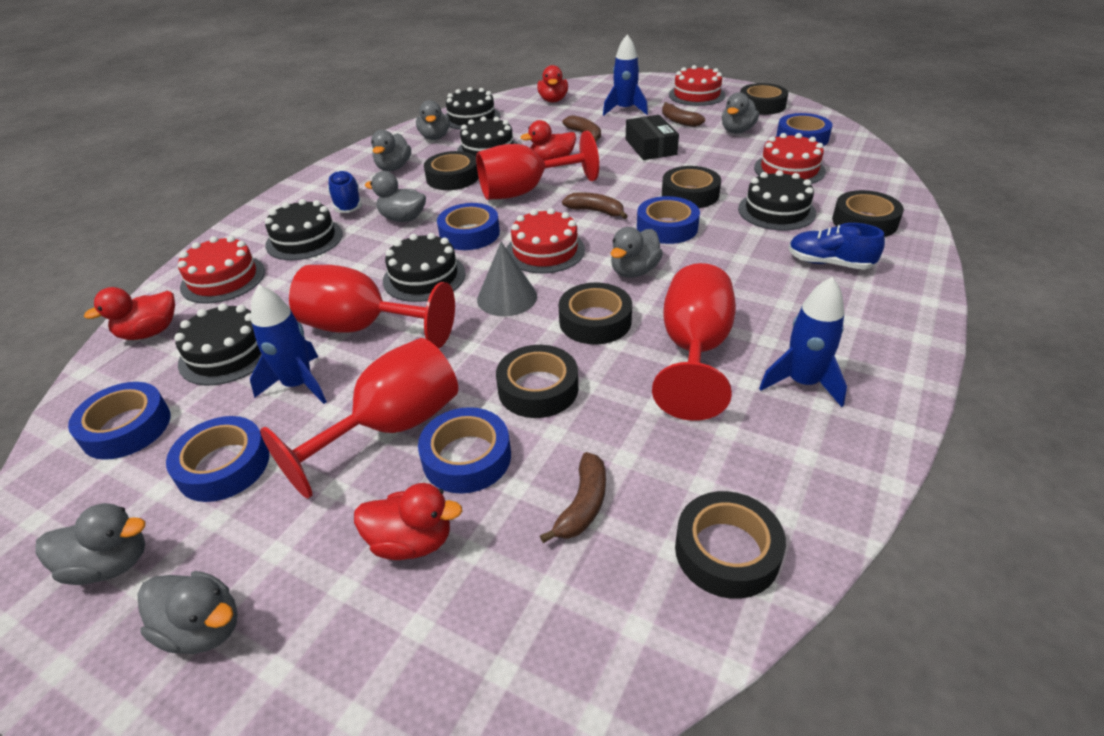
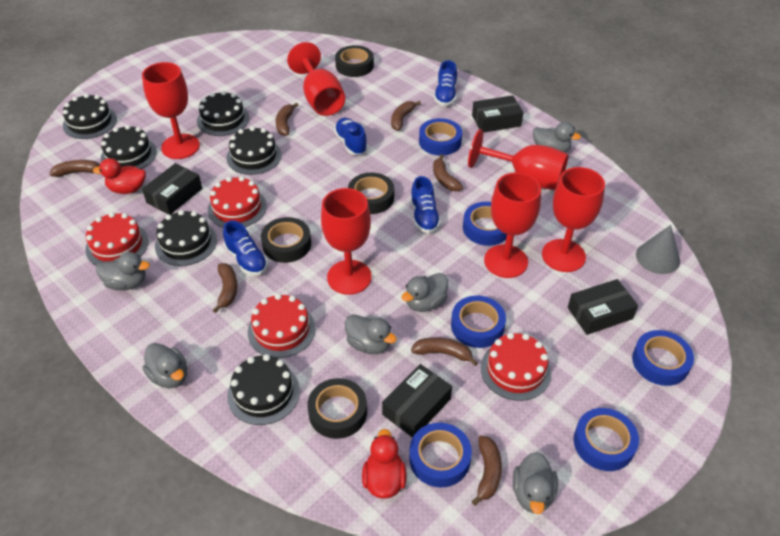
black box: 1 -> 4
black tape: 7 -> 4
blue rocket: 3 -> 0
blue shoe: 2 -> 4
brown banana: 4 -> 7
grey duck: 7 -> 6
red duck: 4 -> 2
red goblet: 4 -> 6

